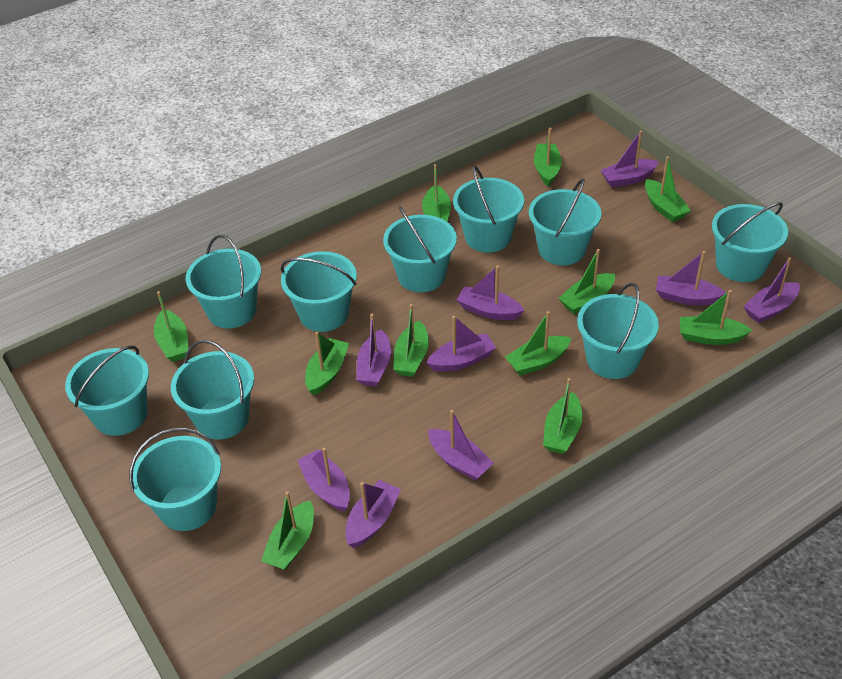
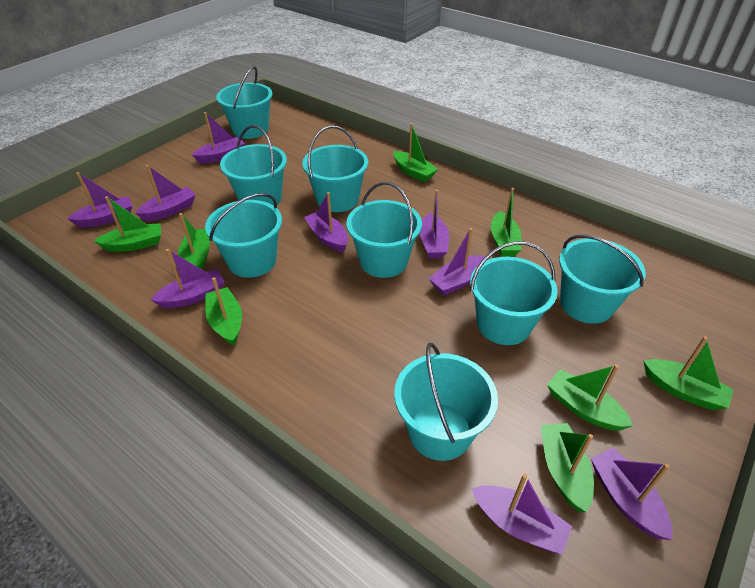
green boat: 11 -> 8
turquoise bucket: 10 -> 8

